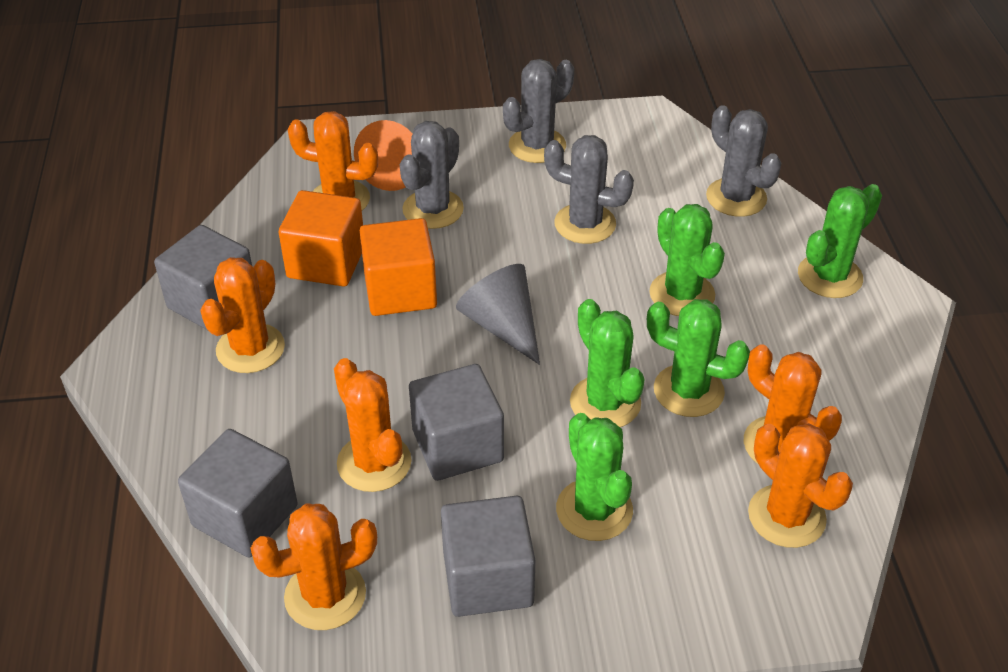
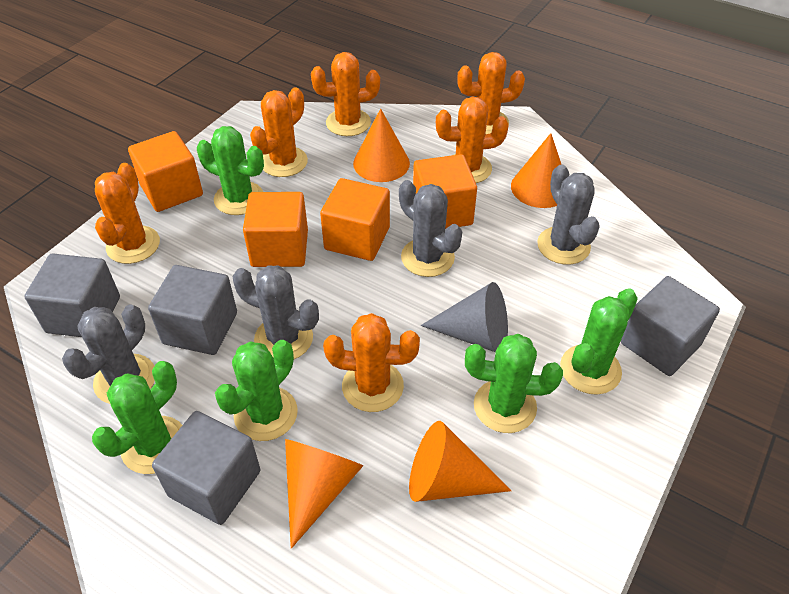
orange cone: 1 -> 4
orange cube: 2 -> 4

